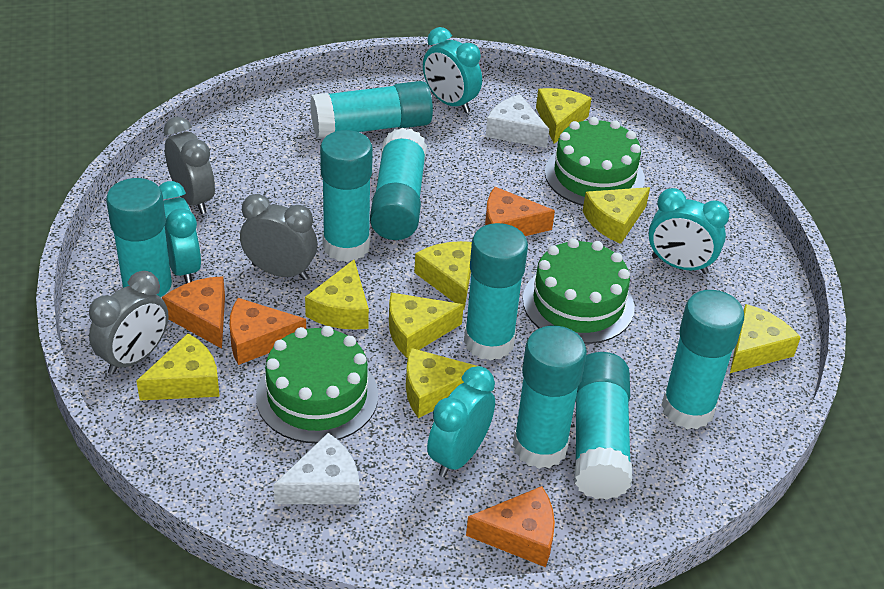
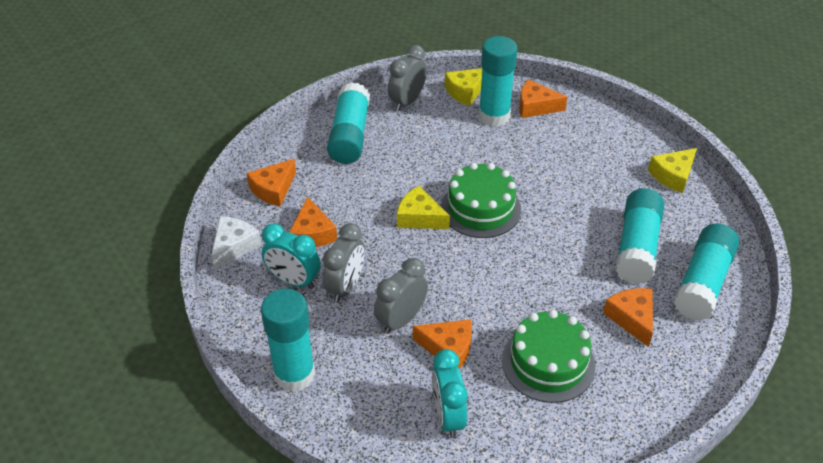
green cake: 3 -> 2
orange cheese: 4 -> 5
turquoise clock: 4 -> 2
turquoise glue stick: 8 -> 5
white cheese: 2 -> 1
yellow cheese: 8 -> 3

